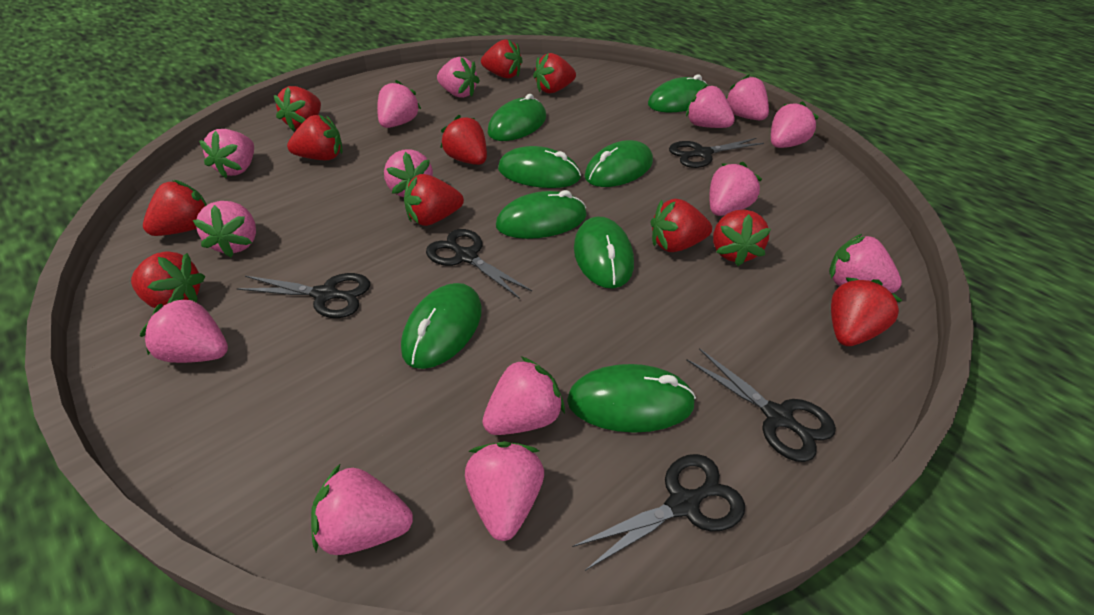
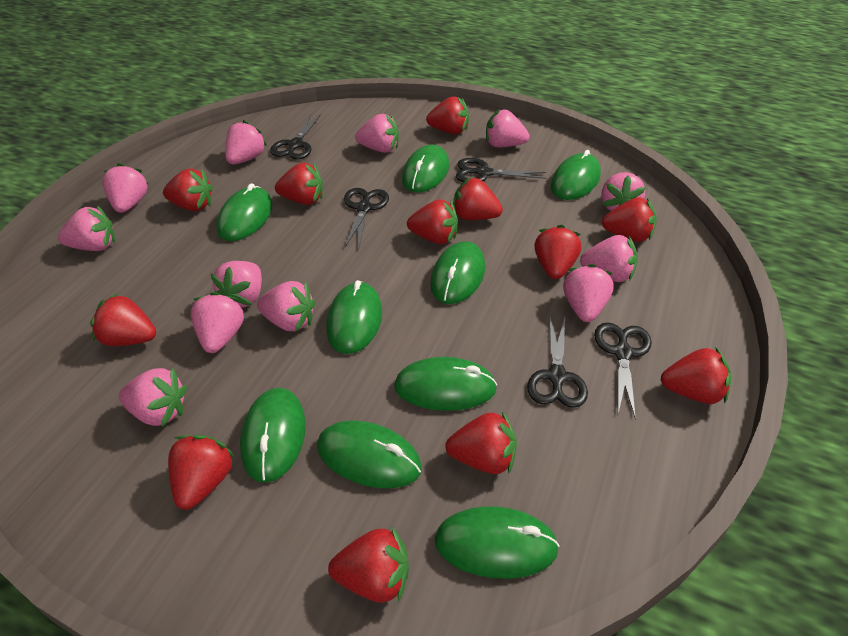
green mouse: 8 -> 9
pink strawberry: 14 -> 12
red strawberry: 11 -> 12

